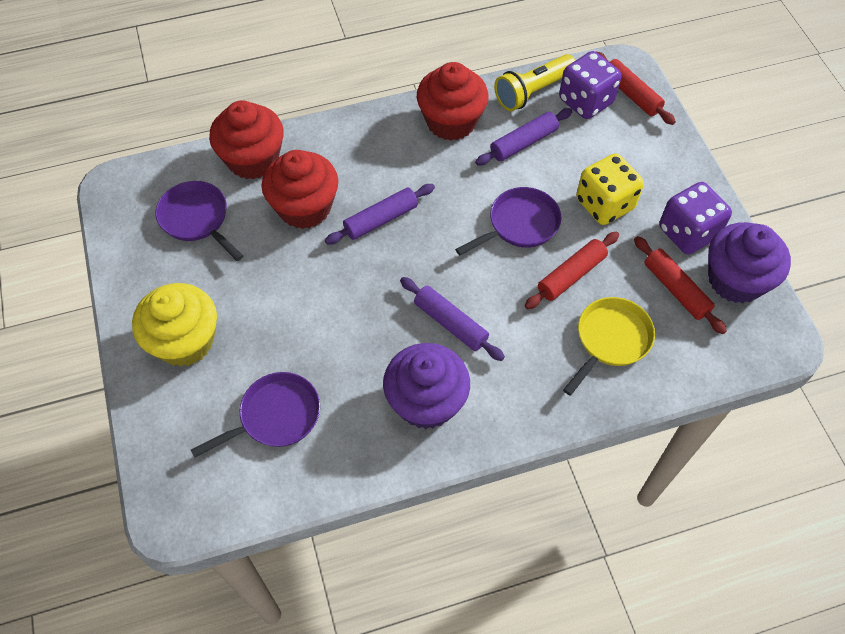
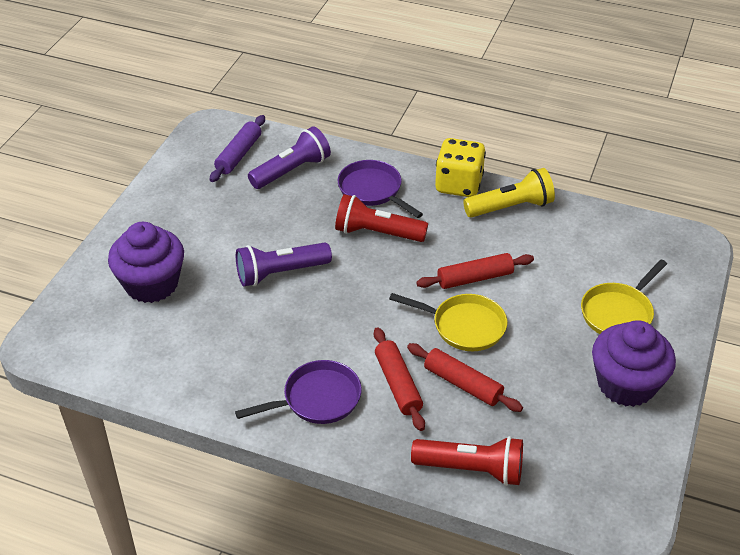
purple dice: 2 -> 0
purple flashlight: 0 -> 2
purple pan: 3 -> 2
purple rolling pin: 3 -> 1
red cupcake: 3 -> 0
red flashlight: 0 -> 2
yellow cupcake: 1 -> 0
yellow pan: 1 -> 2

